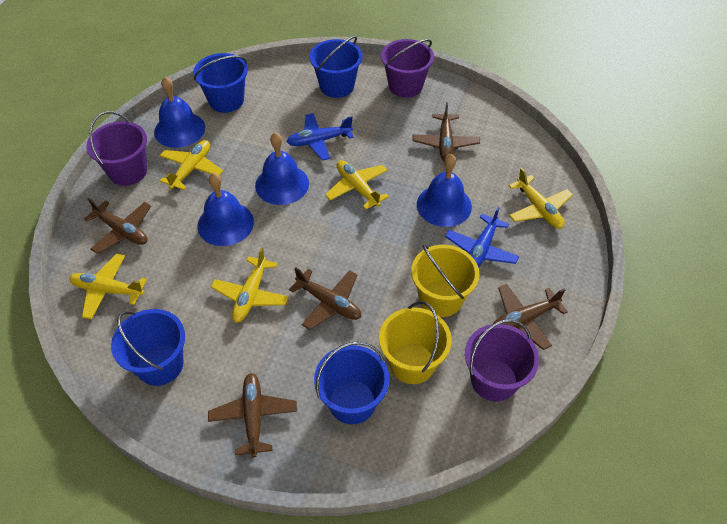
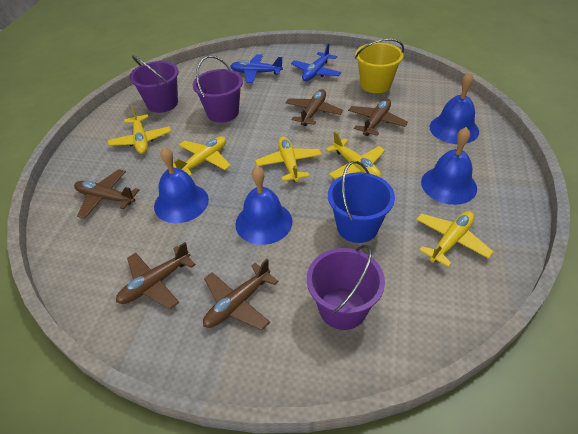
blue bucket: 4 -> 1
yellow bucket: 2 -> 1

